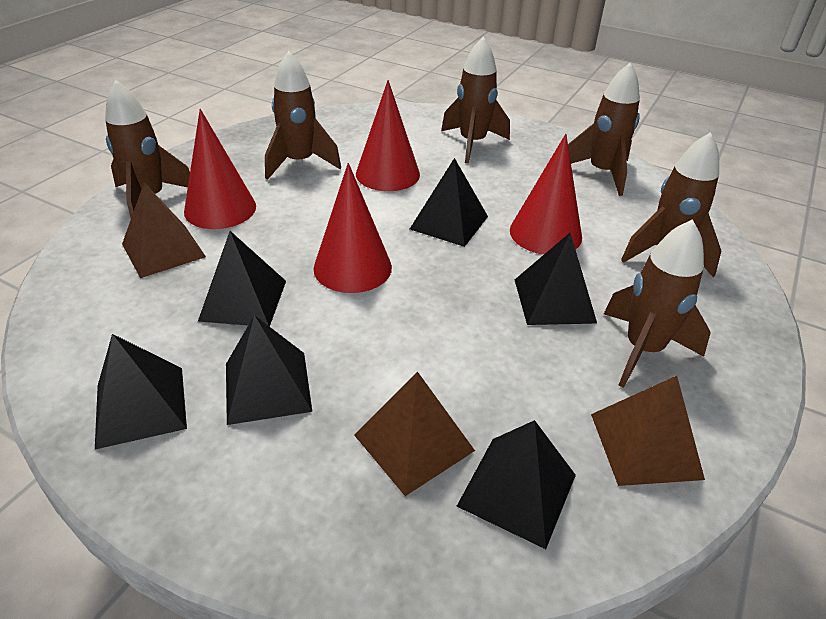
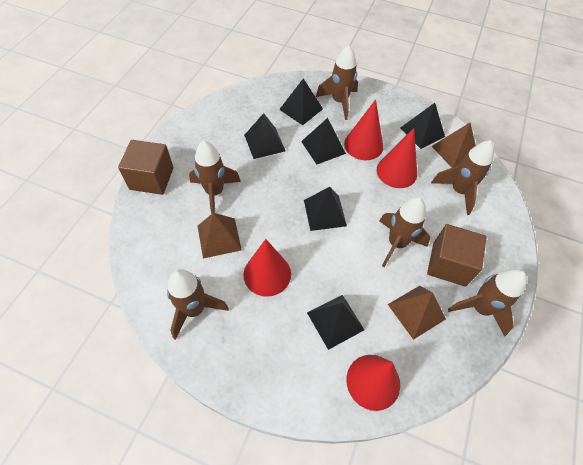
brown cube: 0 -> 2

